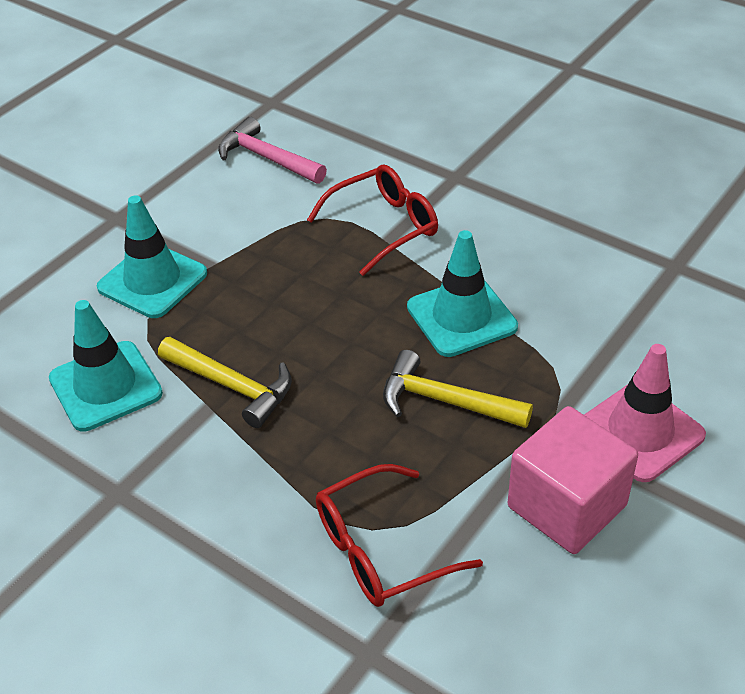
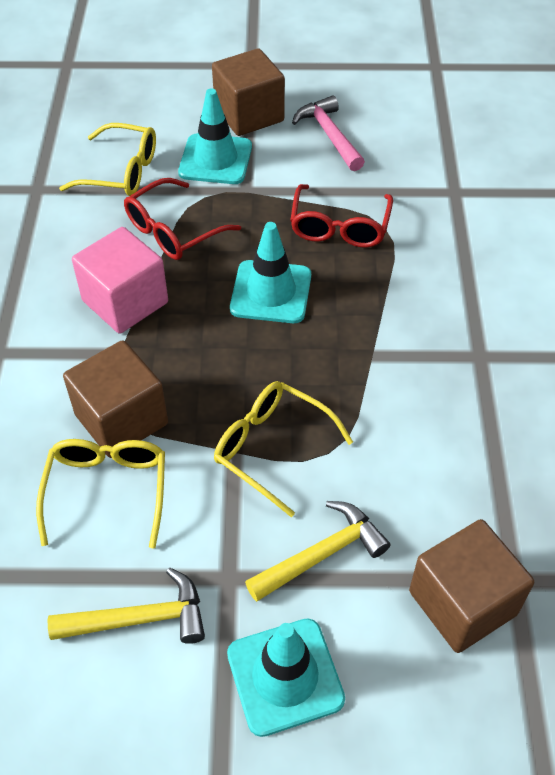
brown cube: 0 -> 3
pink traffic cone: 1 -> 0
yellow glasses: 0 -> 3

